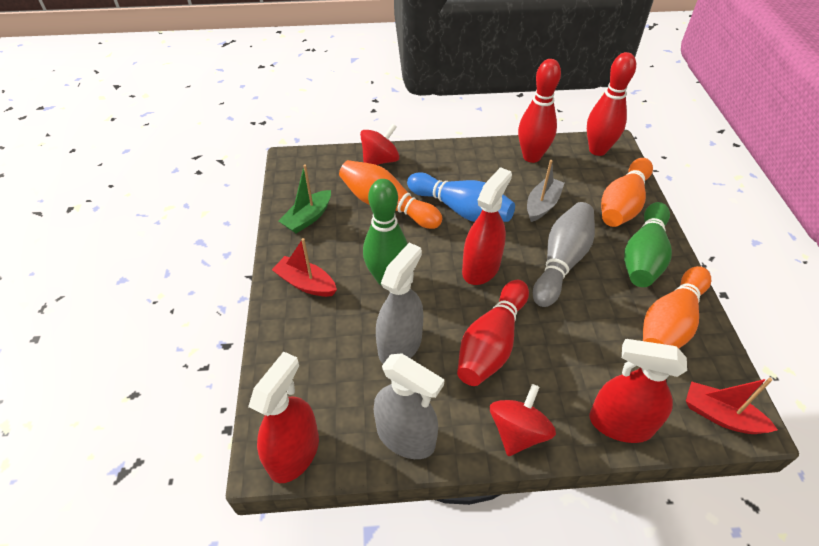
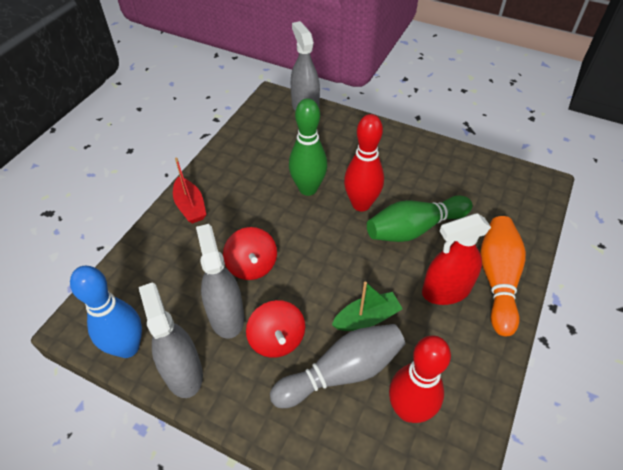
grey boat: 1 -> 0
grey spray bottle: 2 -> 3
orange bowling pin: 3 -> 1
red boat: 2 -> 1
red bowling pin: 3 -> 2
red spray bottle: 3 -> 1

